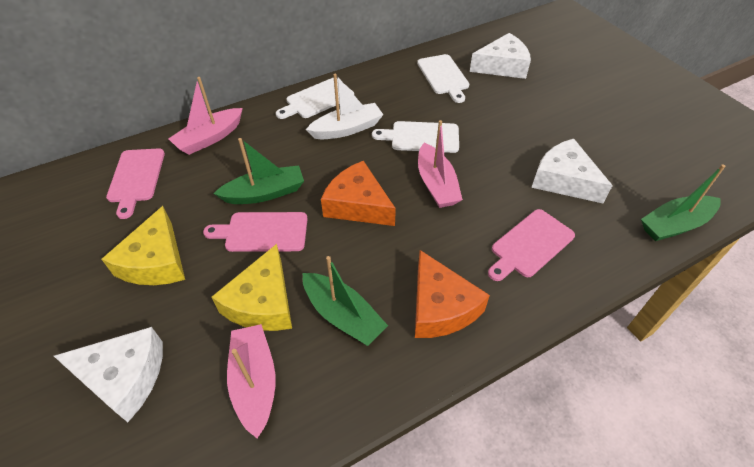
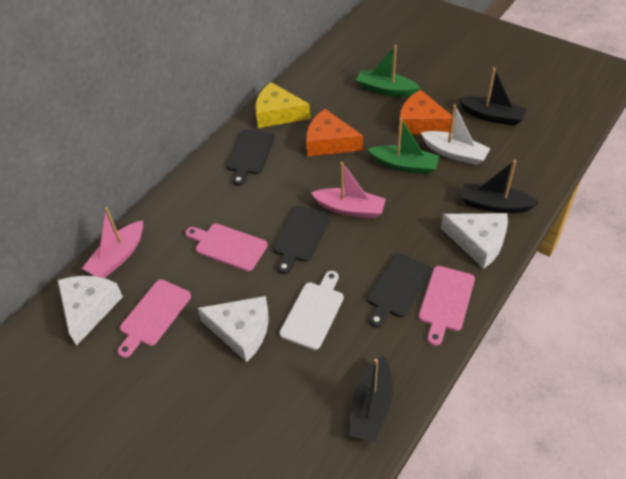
black boat: 0 -> 3
black cutting board: 0 -> 3
green boat: 3 -> 2
pink boat: 3 -> 2
white cutting board: 3 -> 1
yellow cheese: 2 -> 1

